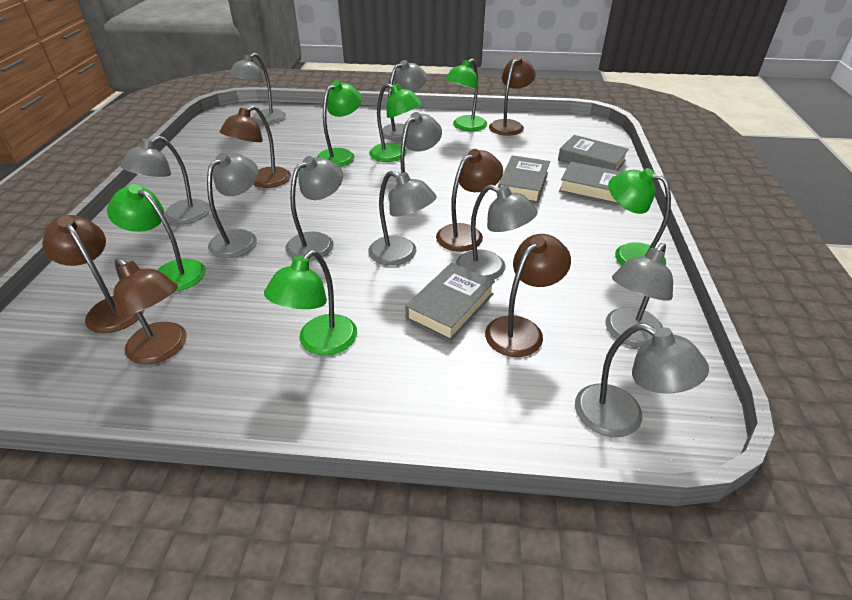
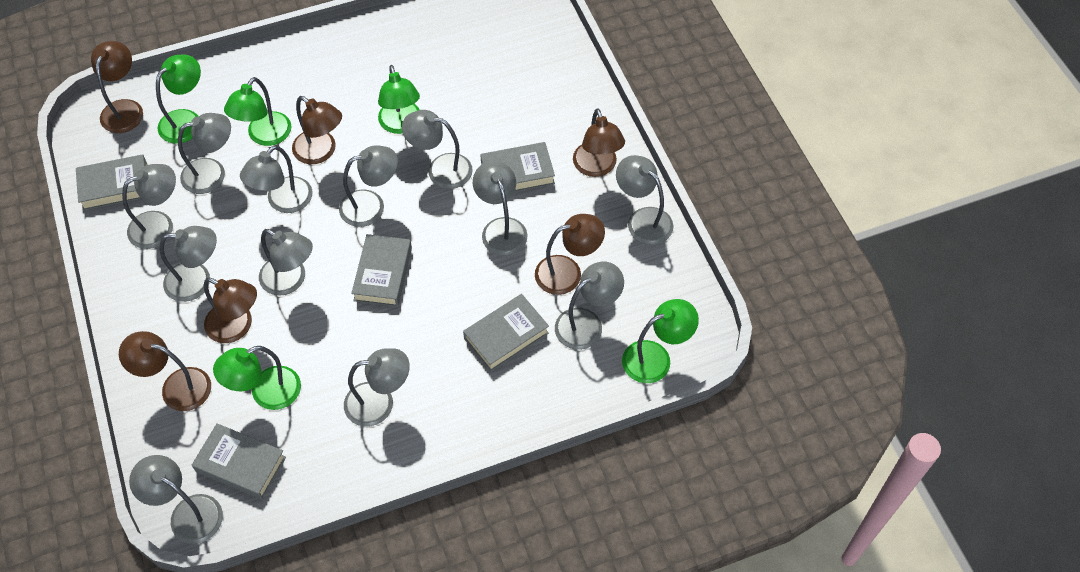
green lamp: 6 -> 5
grey book: 4 -> 5
grey lamp: 10 -> 12

